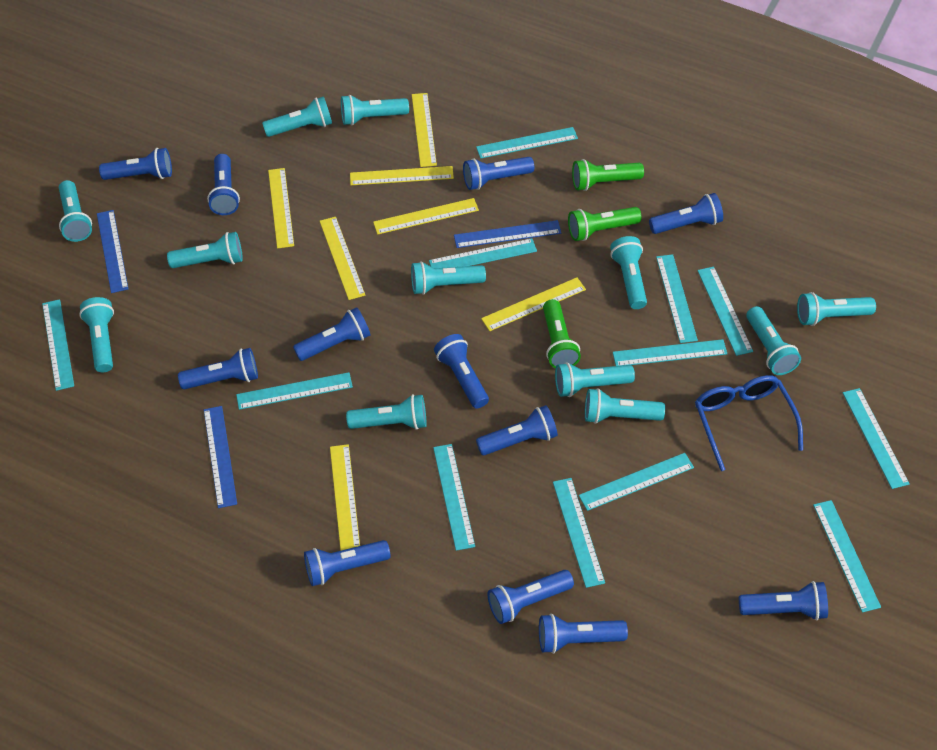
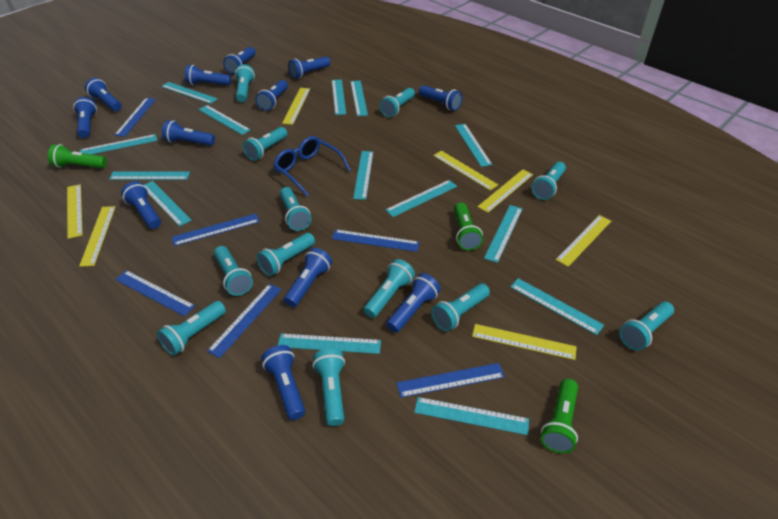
blue ruler: 3 -> 6
turquoise ruler: 12 -> 14

